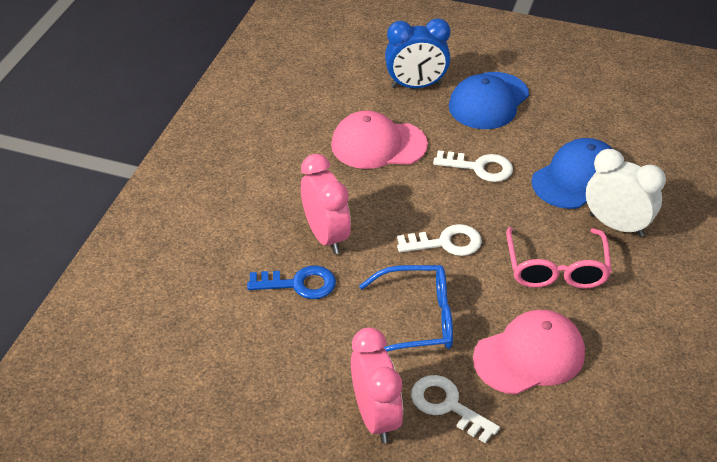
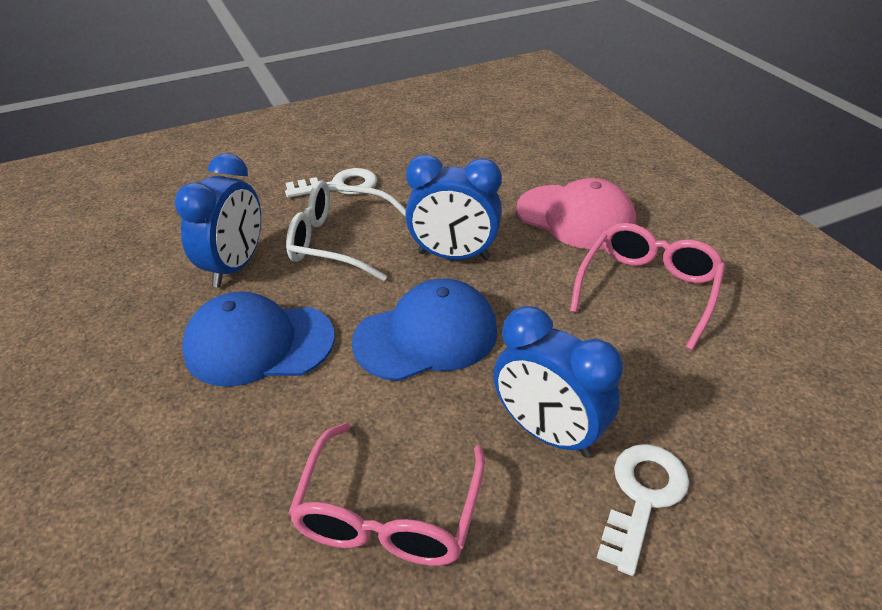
blue clock: 1 -> 3
blue glasses: 1 -> 0
blue key: 1 -> 0
pink cap: 2 -> 1
pink clock: 2 -> 0
pink glasses: 1 -> 2
white clock: 1 -> 0
white glasses: 0 -> 1
white key: 3 -> 2

